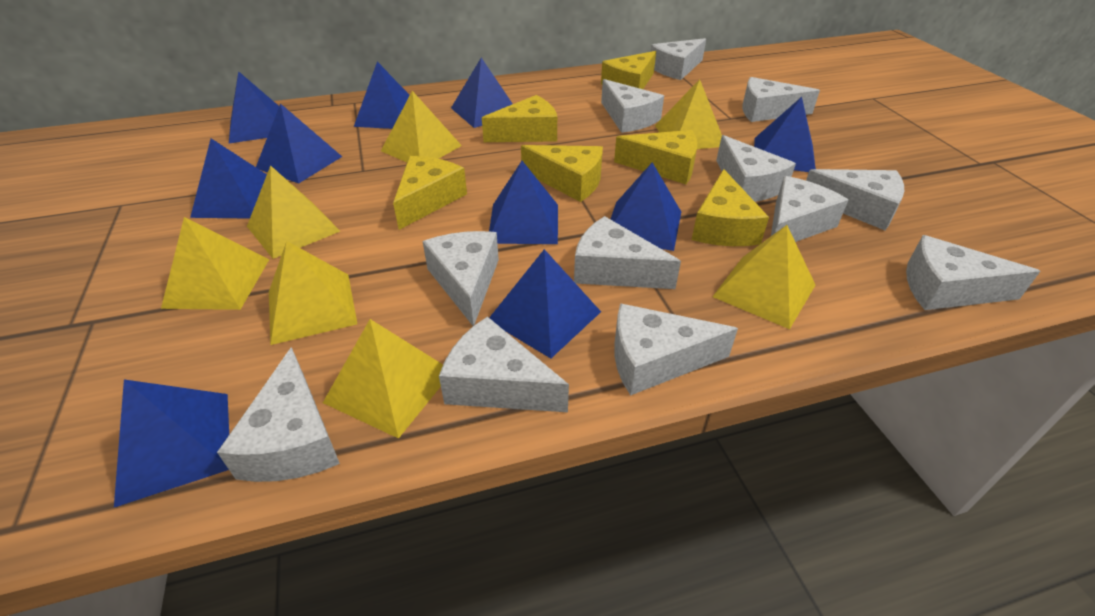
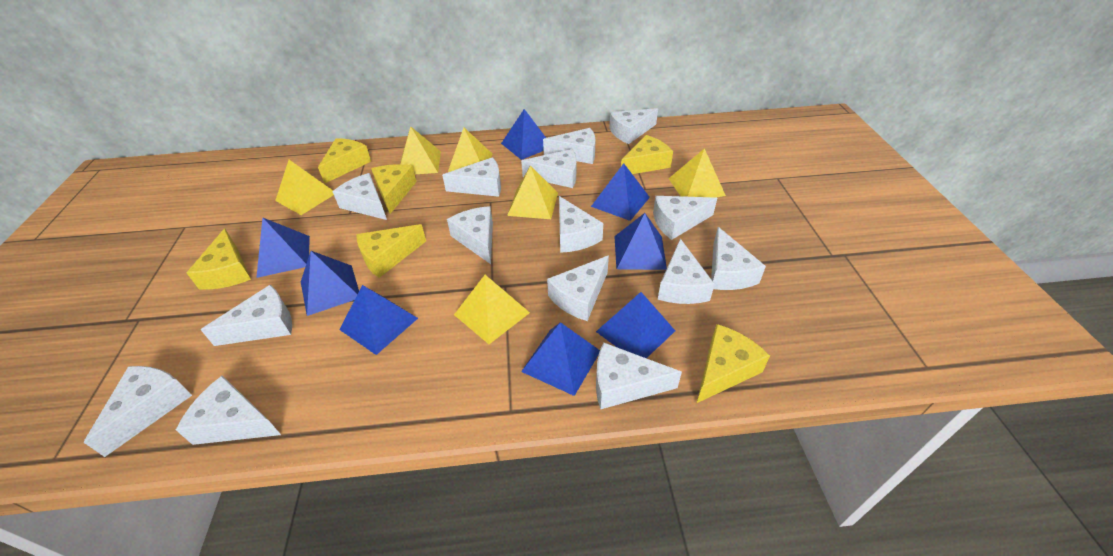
blue pyramid: 10 -> 8
white cheese: 12 -> 15
yellow pyramid: 7 -> 6

